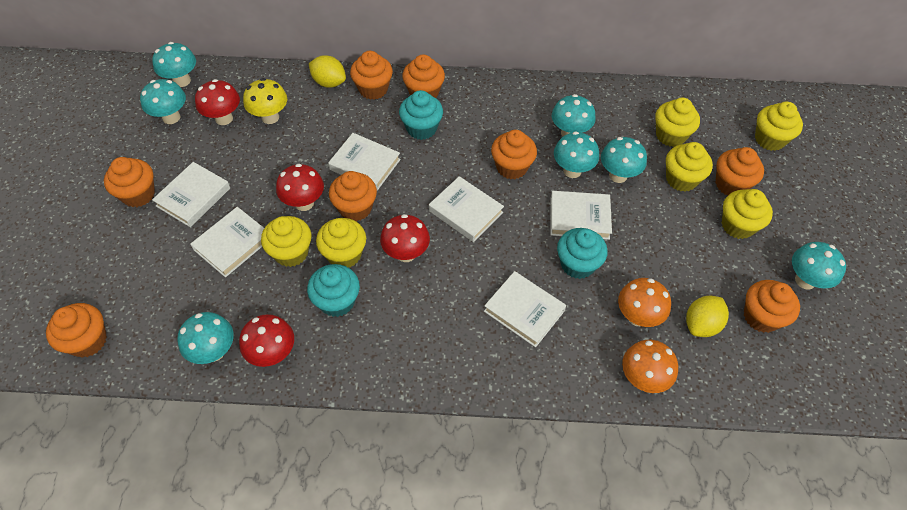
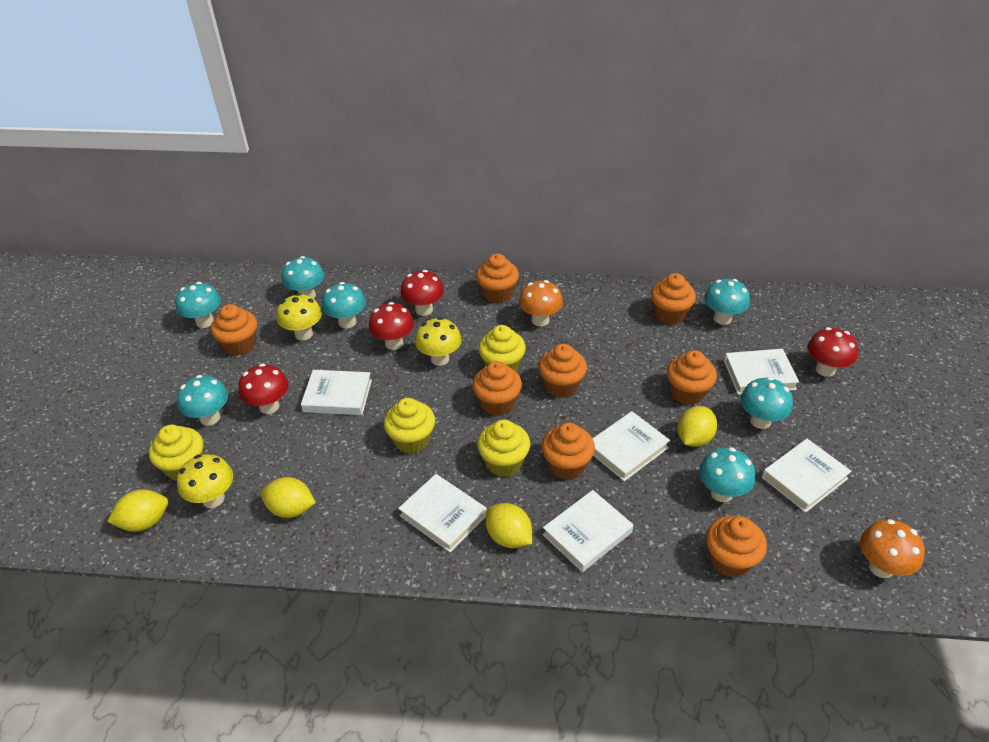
turquoise cupcake: 3 -> 0
yellow cupcake: 6 -> 4
yellow lemon: 2 -> 4
yellow mushroom: 1 -> 3

